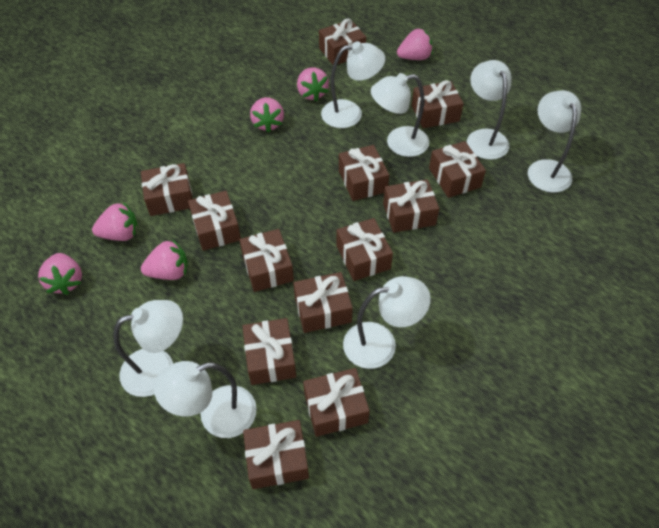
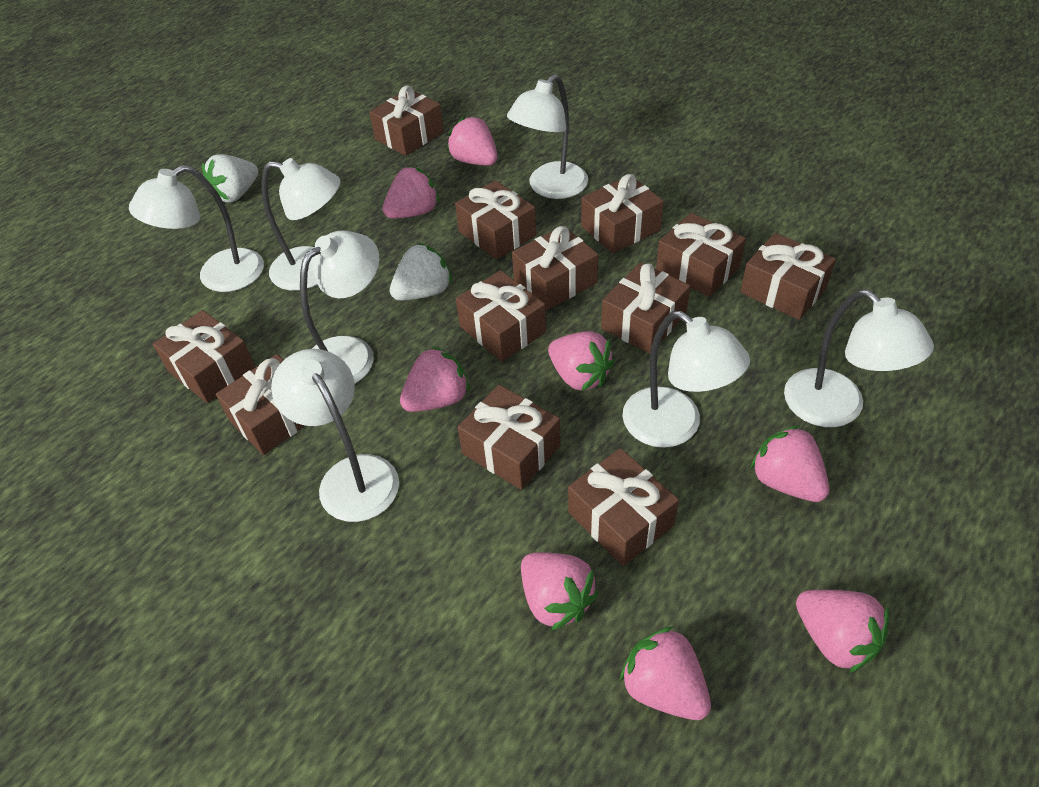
brown gift: 13 -> 12
pink strawberry: 6 -> 8
white strawberry: 0 -> 2

